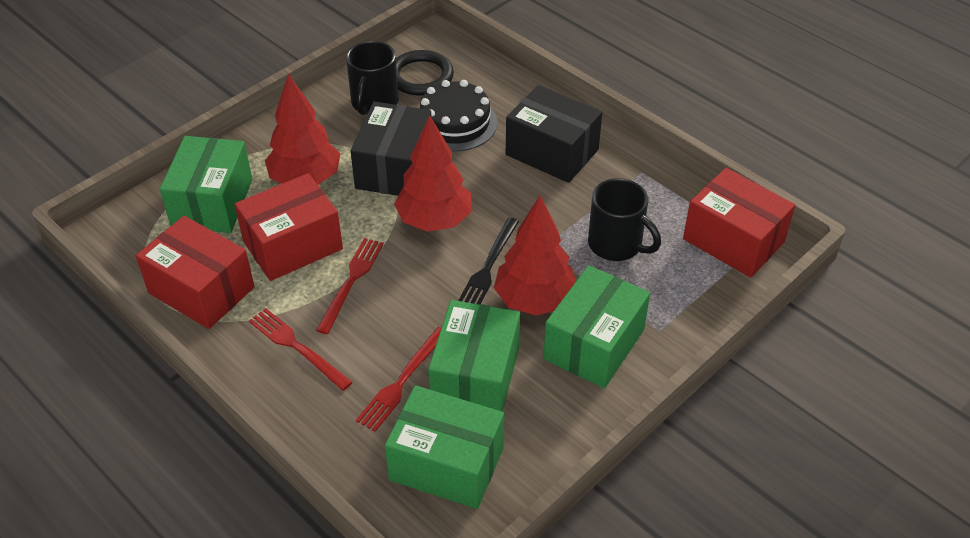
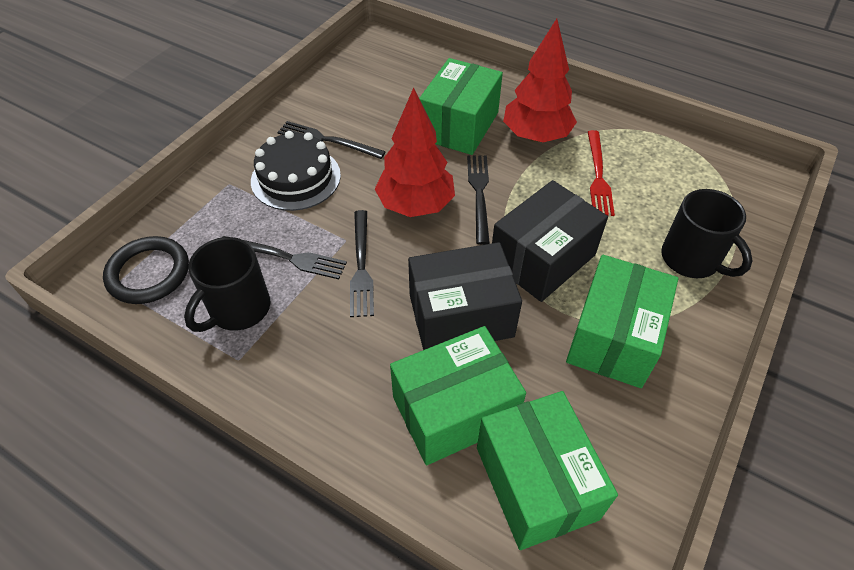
black fork: 1 -> 4
red box: 3 -> 0
red fork: 3 -> 1
red tree: 3 -> 2

